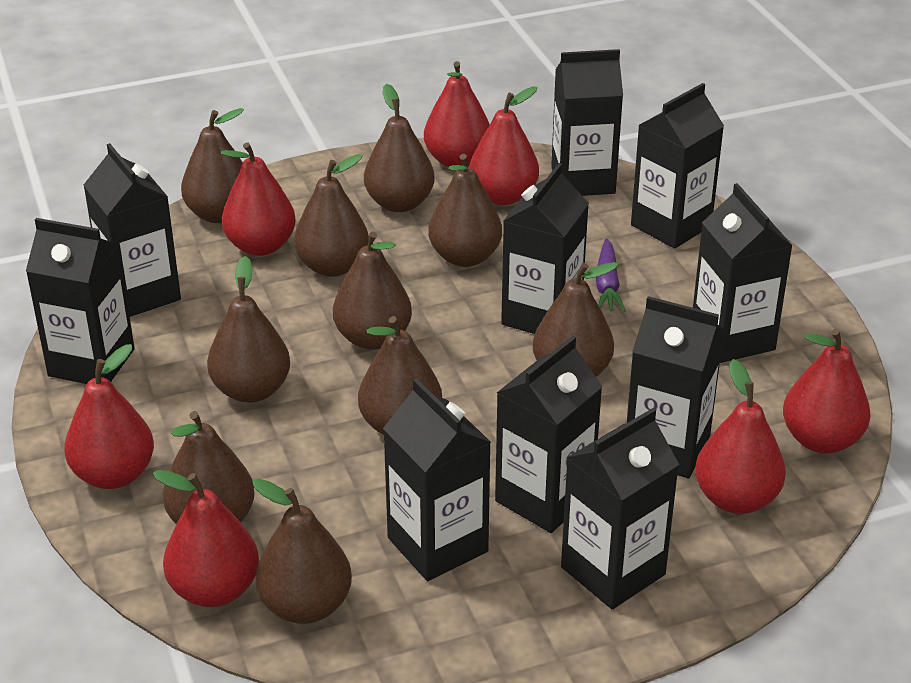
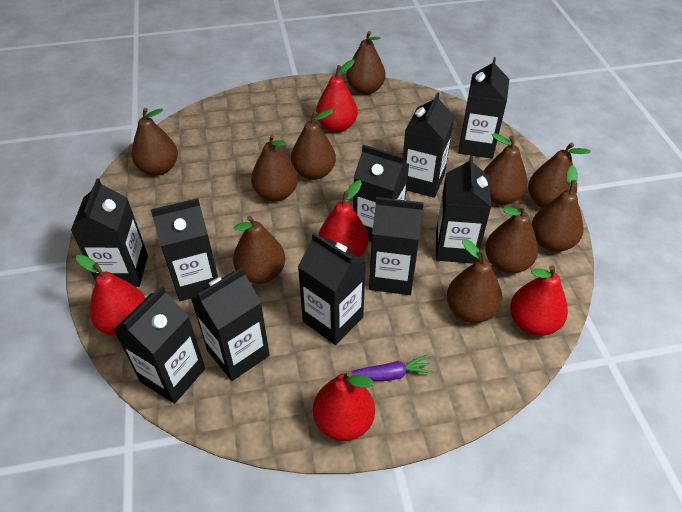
red pear: 7 -> 5

